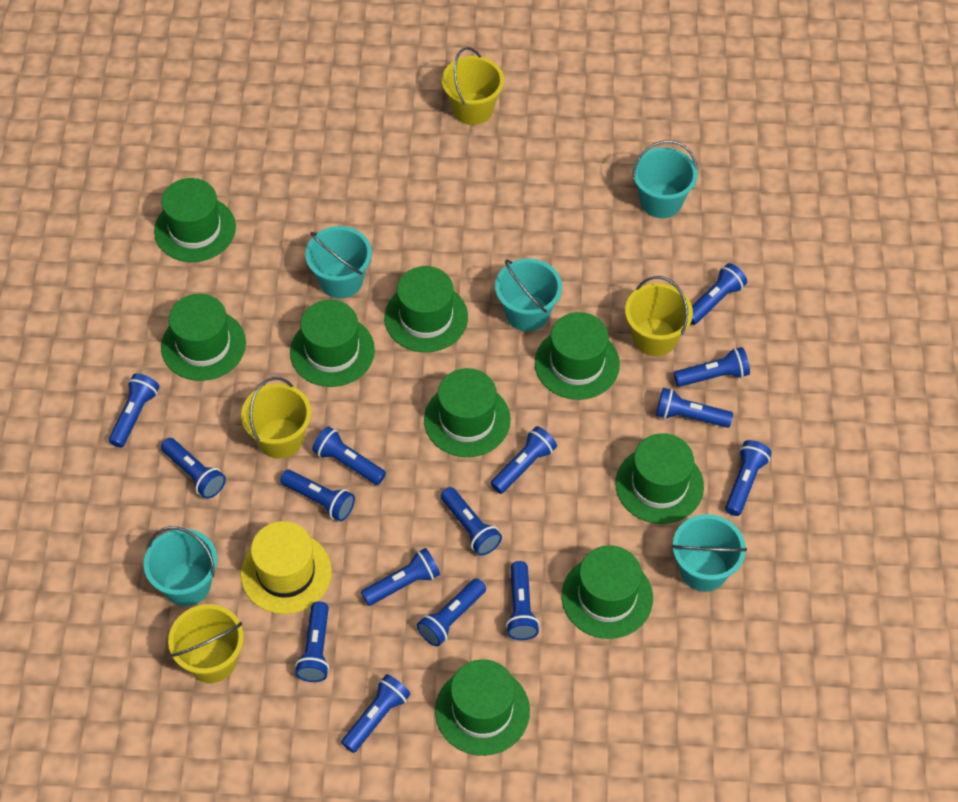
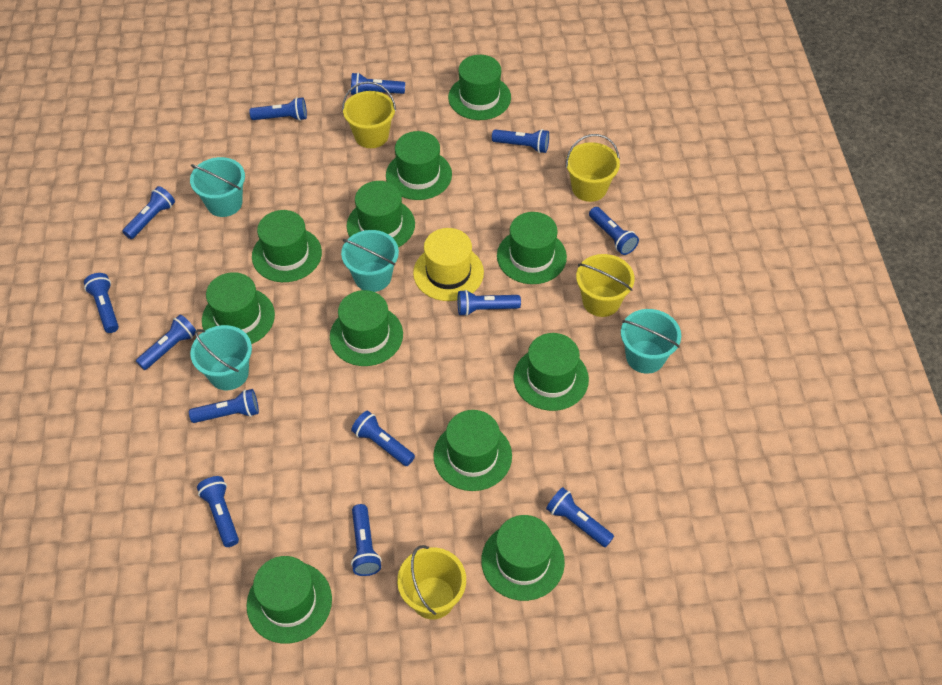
blue flashlight: 15 -> 13
green hat: 9 -> 11
turquoise bucket: 5 -> 4

